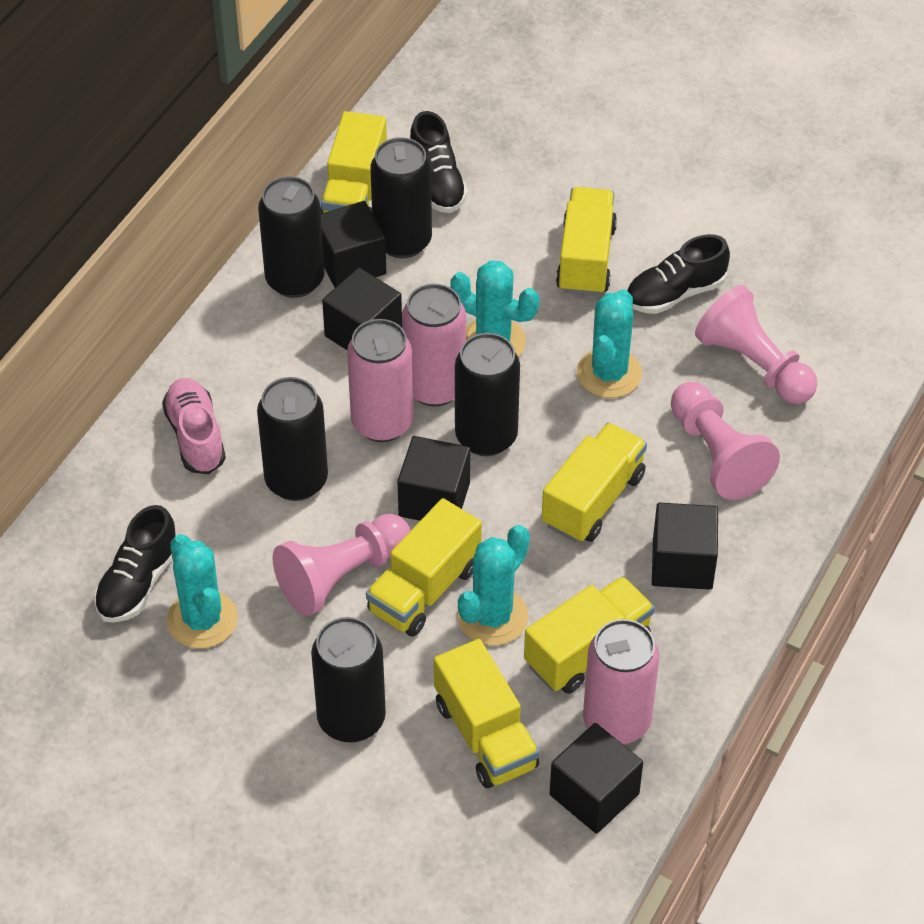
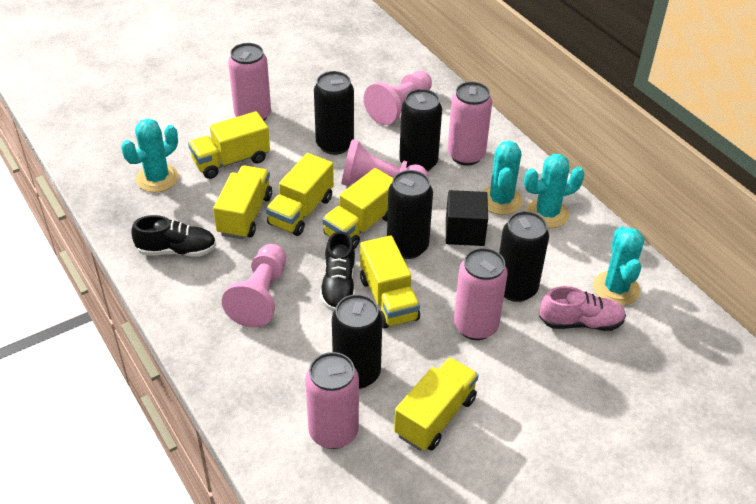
black cube: 5 -> 1
black shoe: 3 -> 2
pink can: 3 -> 4

